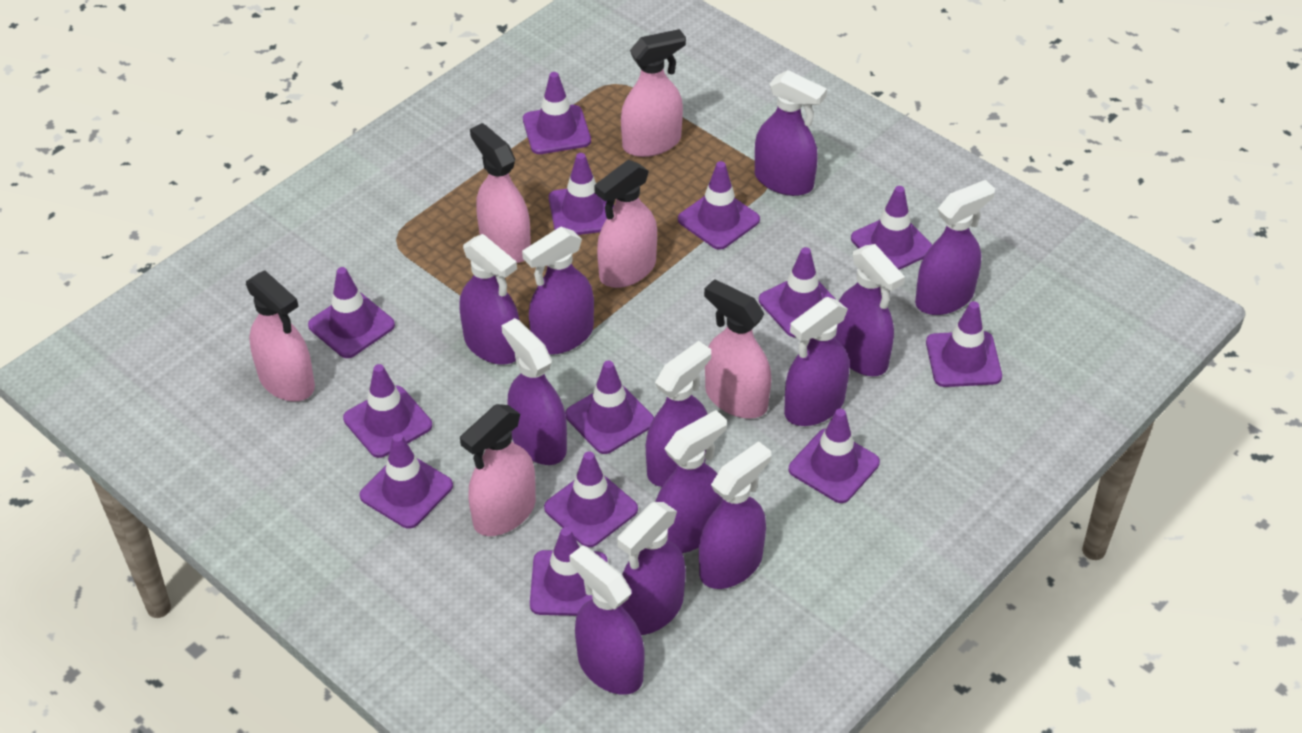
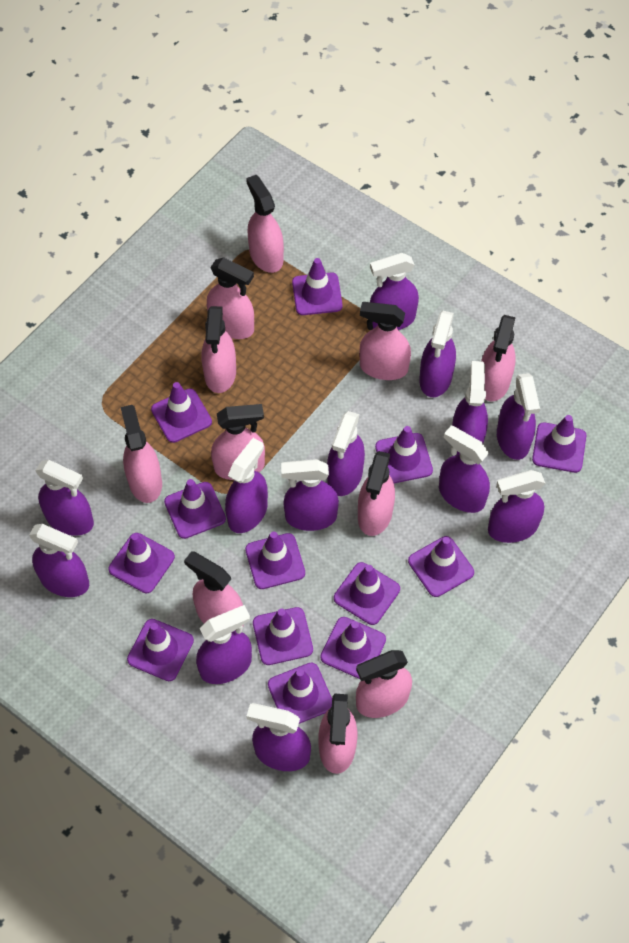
pink spray bottle: 6 -> 11
purple spray bottle: 12 -> 13

